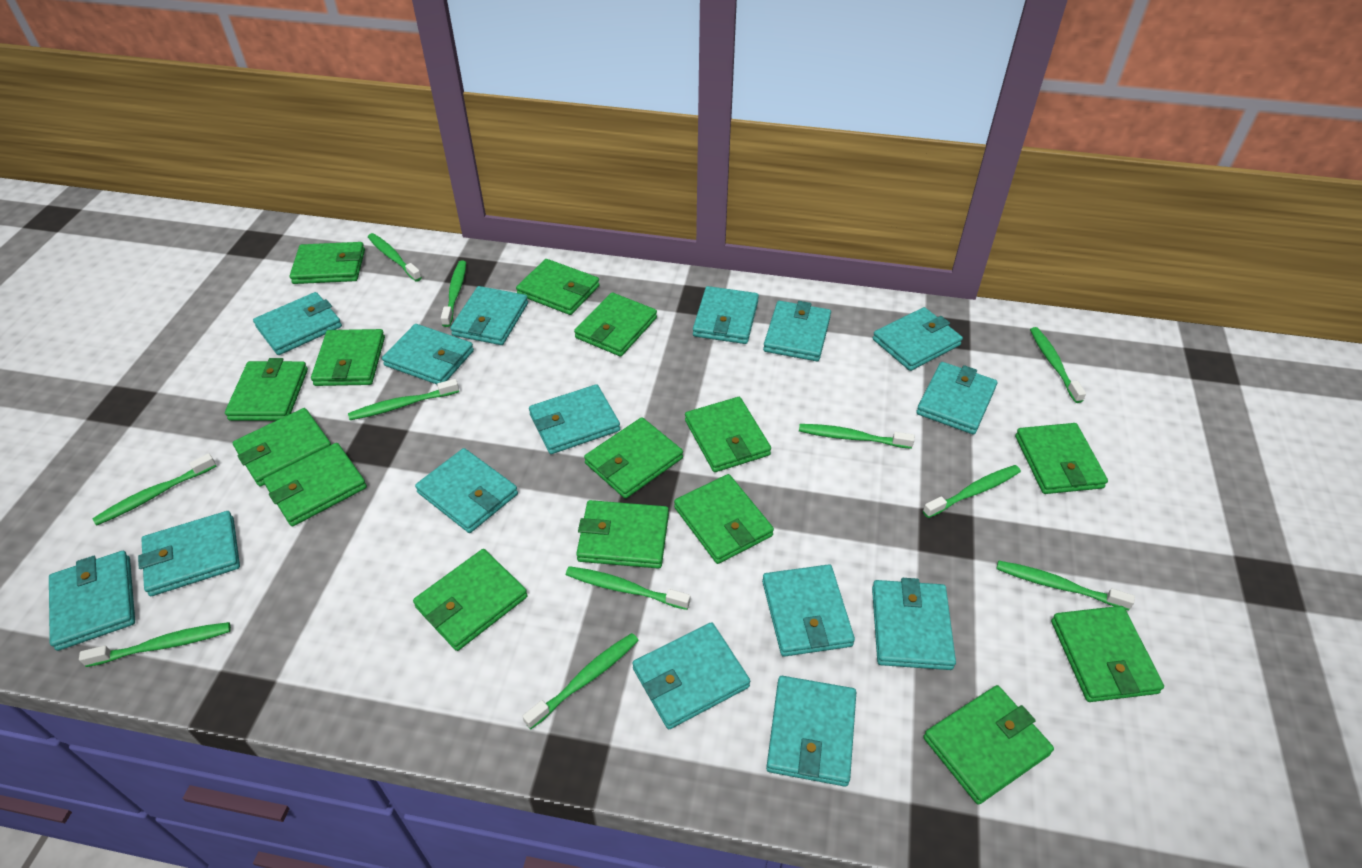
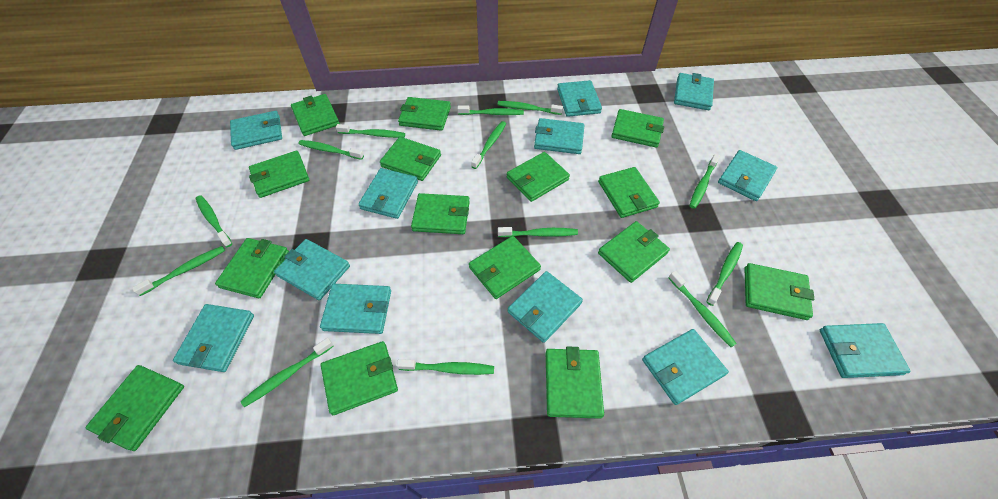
green toothbrush: 11 -> 13
turquoise wallet: 15 -> 12

